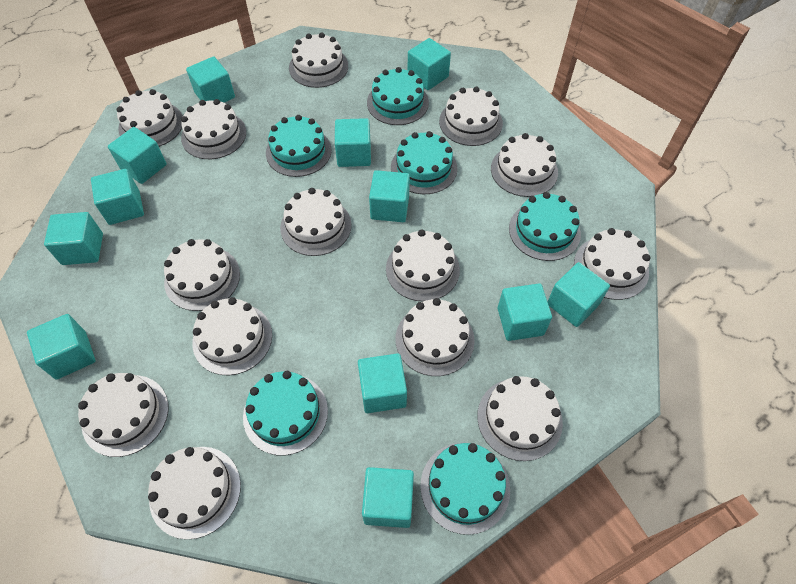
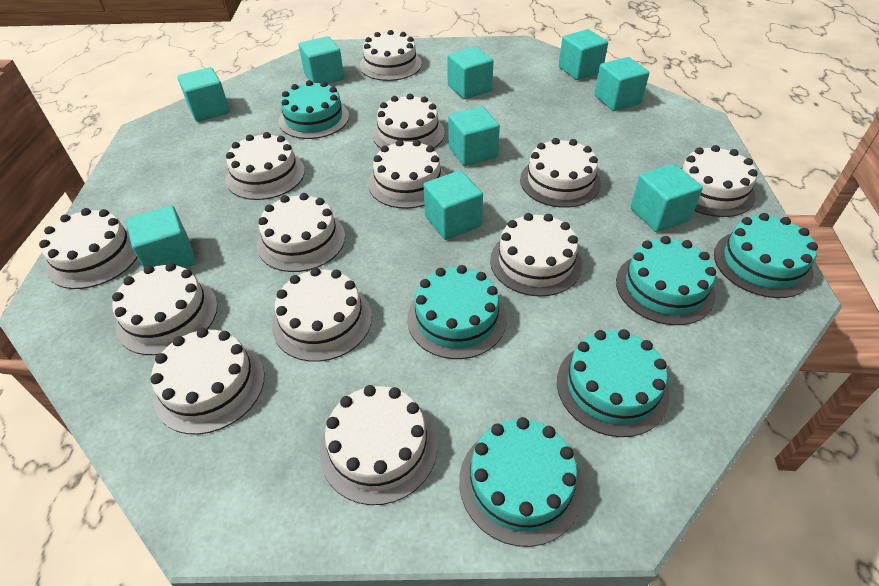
turquoise cube: 12 -> 9
white cake: 14 -> 13

